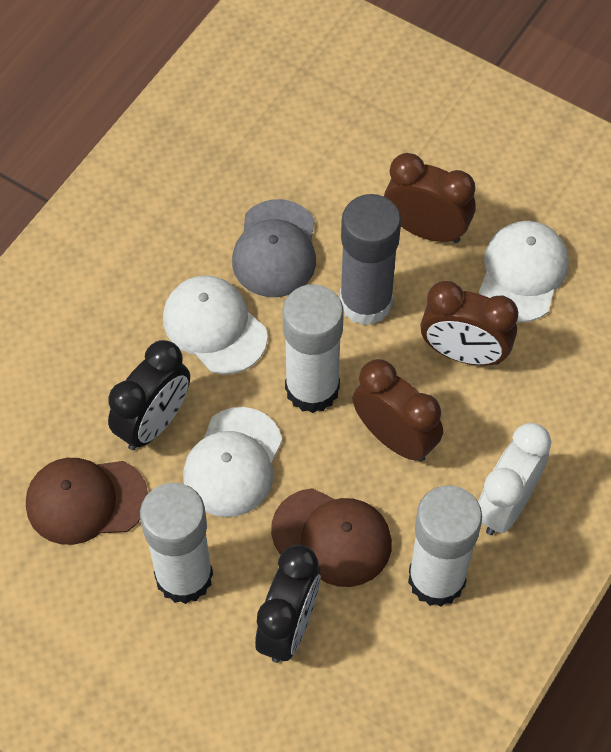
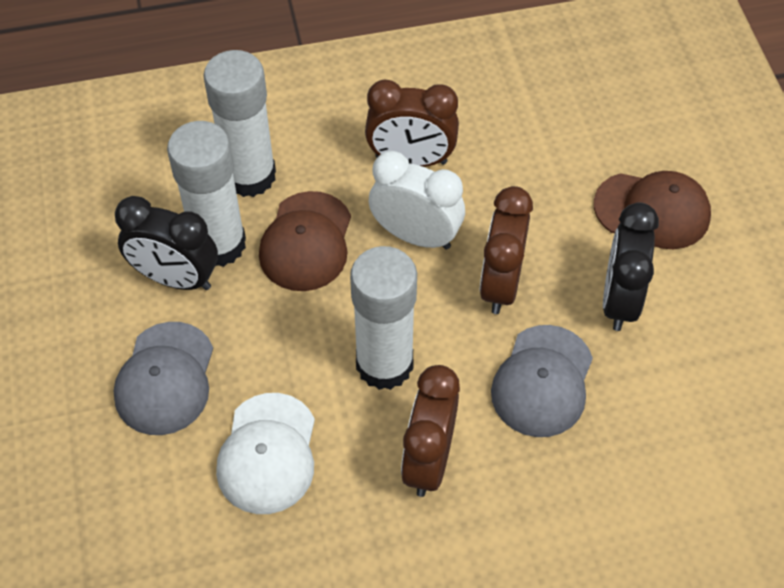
grey cap: 1 -> 2
grey glue stick: 1 -> 0
white cap: 3 -> 1

